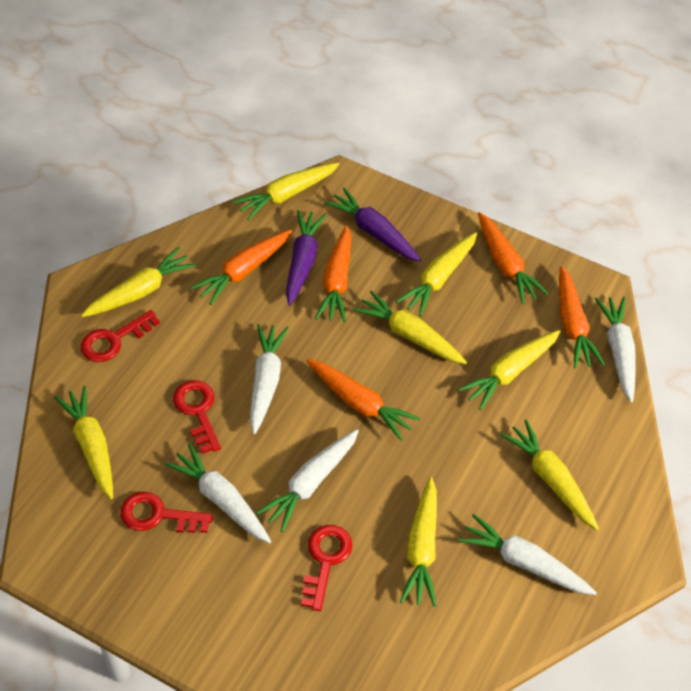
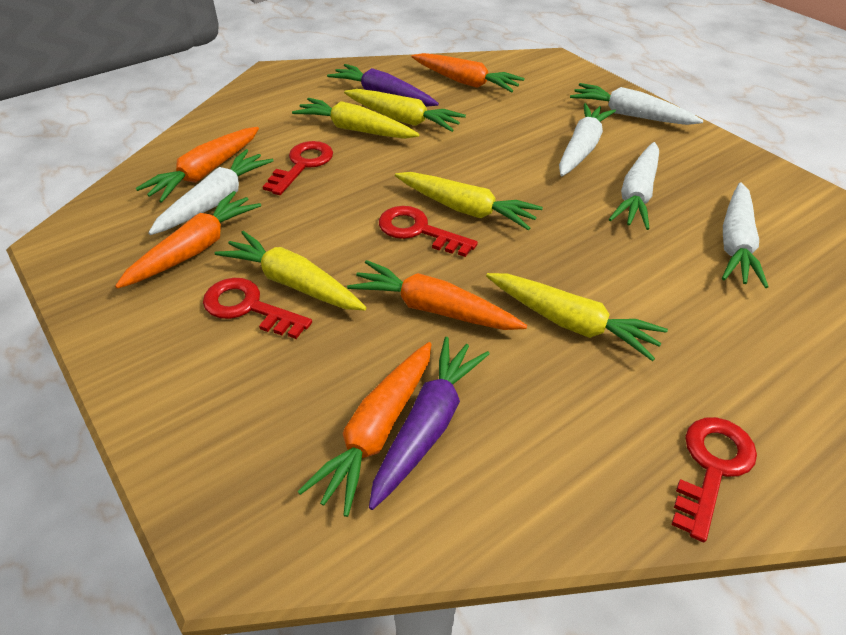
yellow carrot: 8 -> 5

